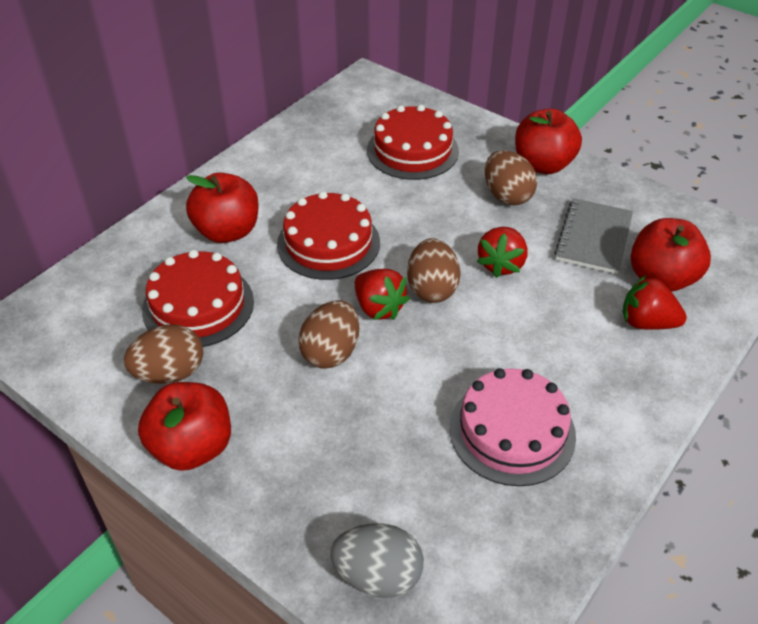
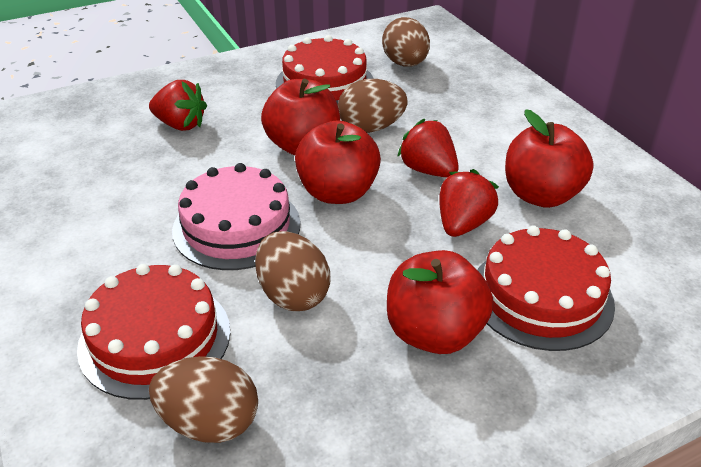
grey egg: 1 -> 0
grey notebook: 1 -> 0

